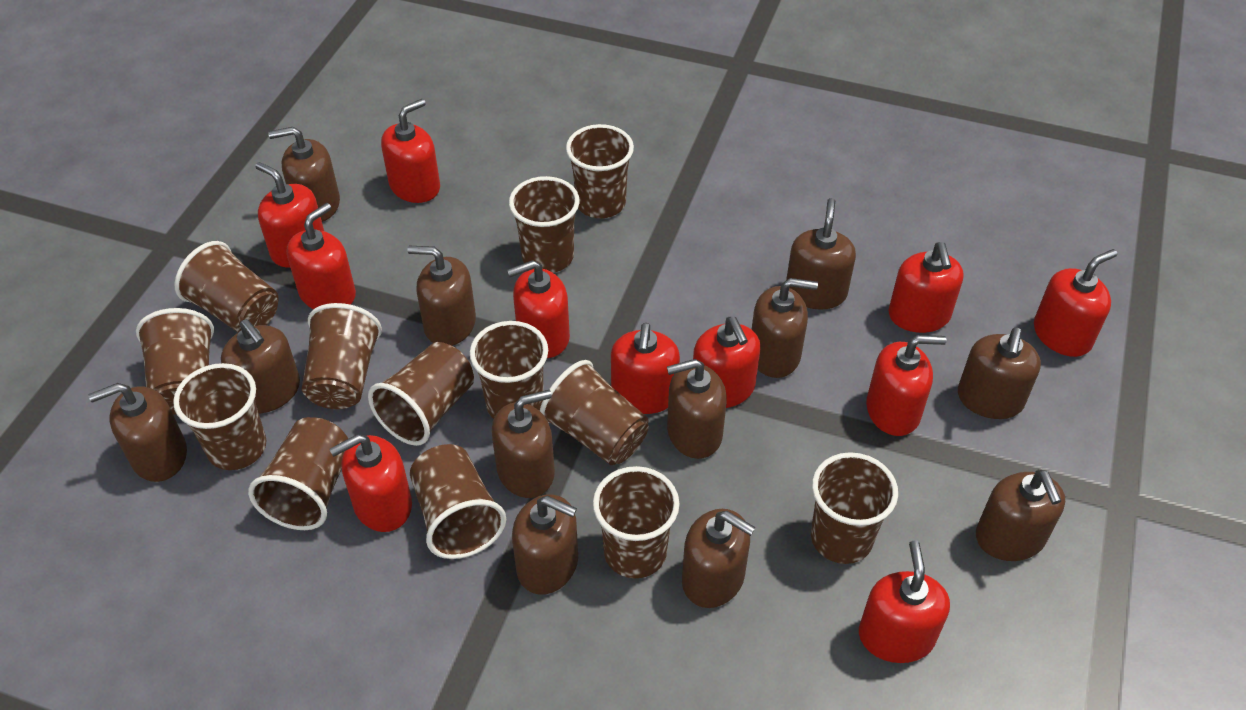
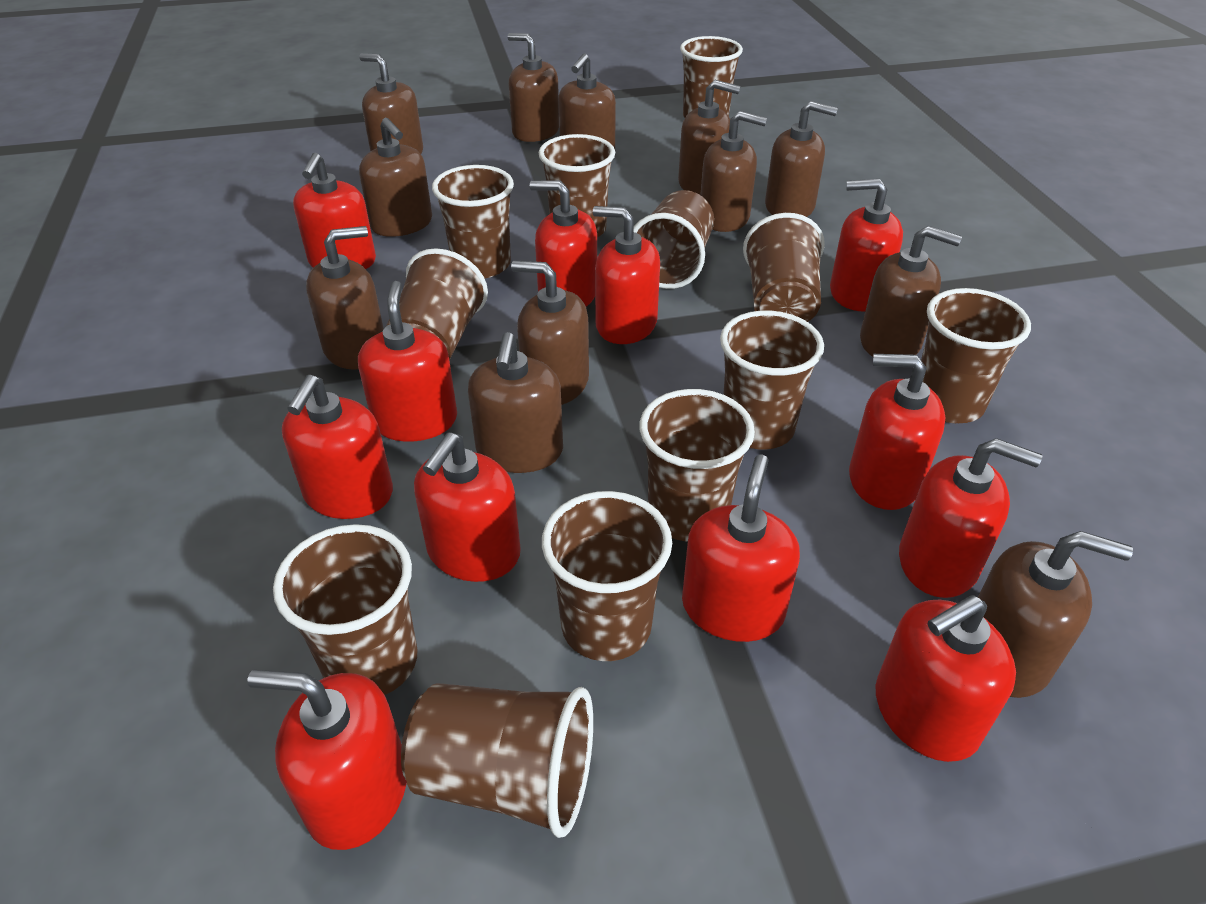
brown cup: 13 -> 12
red soap dispenser: 11 -> 12

